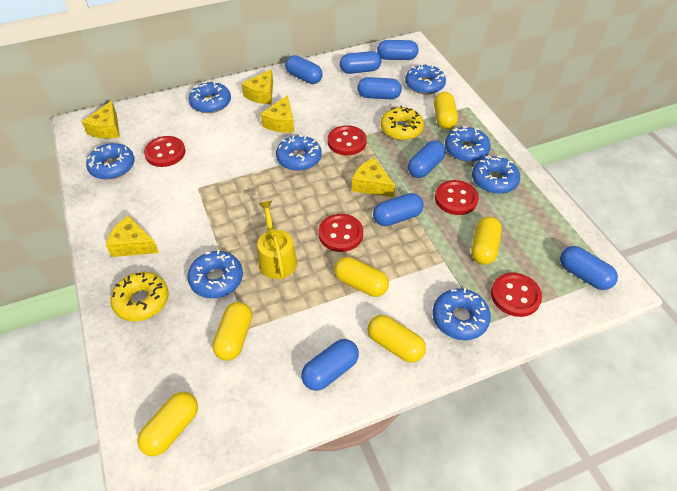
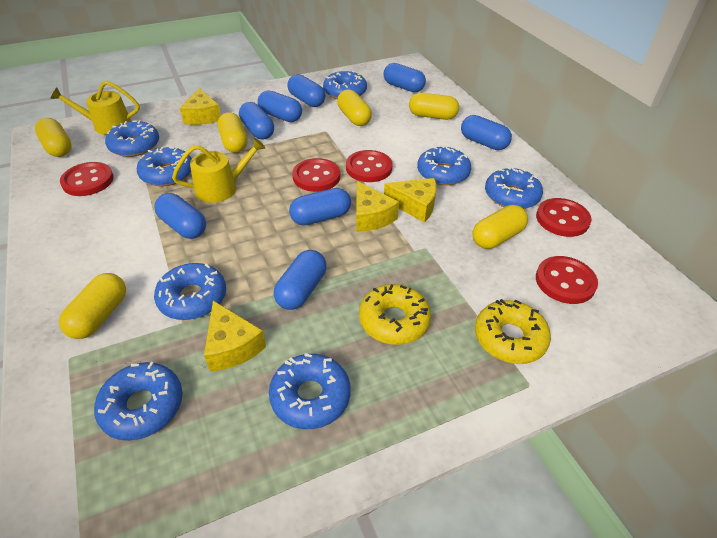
yellow cheese: 5 -> 4
yellow watering can: 1 -> 2

